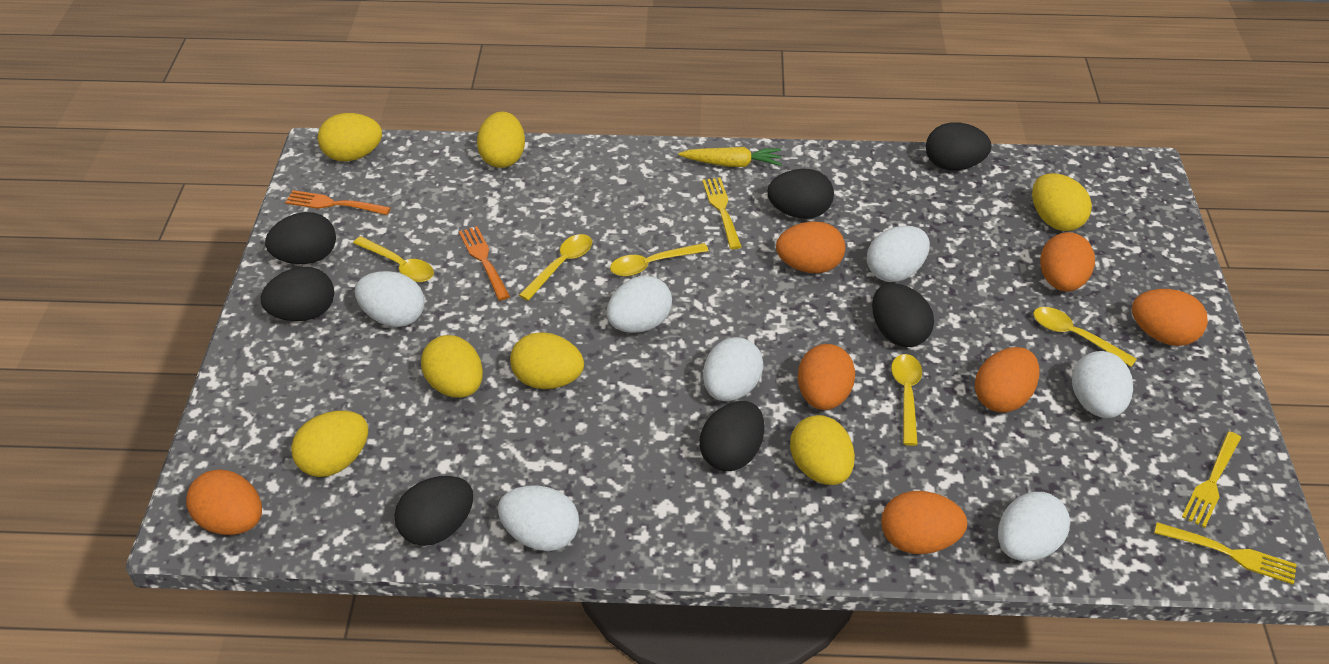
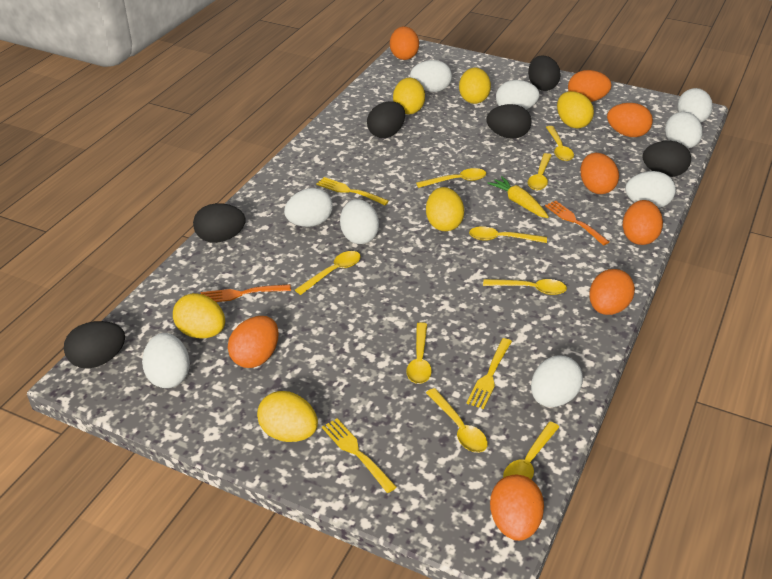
black egg: 7 -> 6
orange egg: 7 -> 8
white egg: 7 -> 9
yellow egg: 7 -> 6
yellow spoon: 5 -> 9

